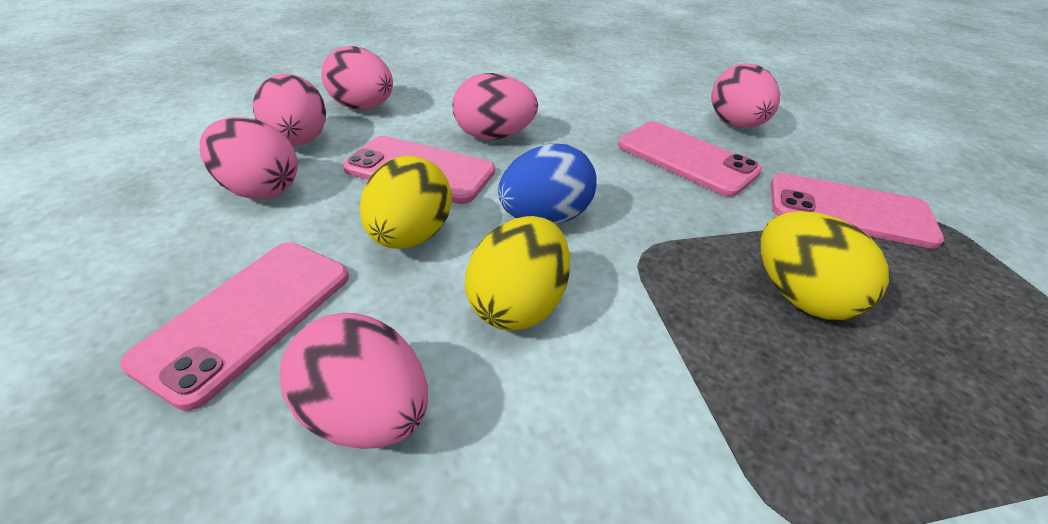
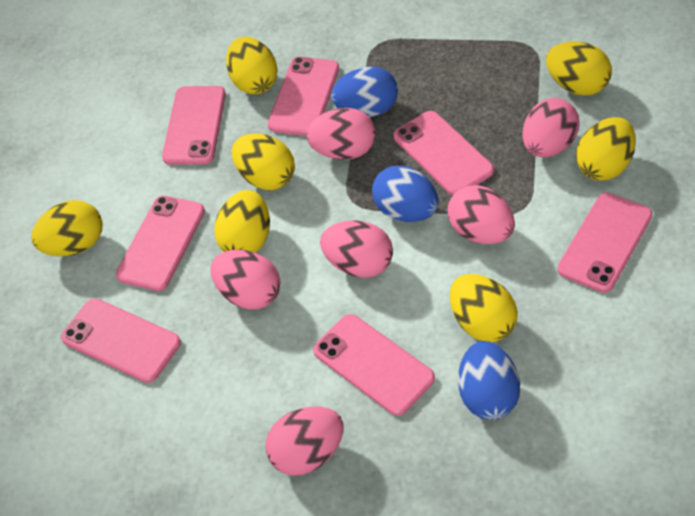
blue egg: 1 -> 3
pink phone: 4 -> 7
yellow egg: 3 -> 7

